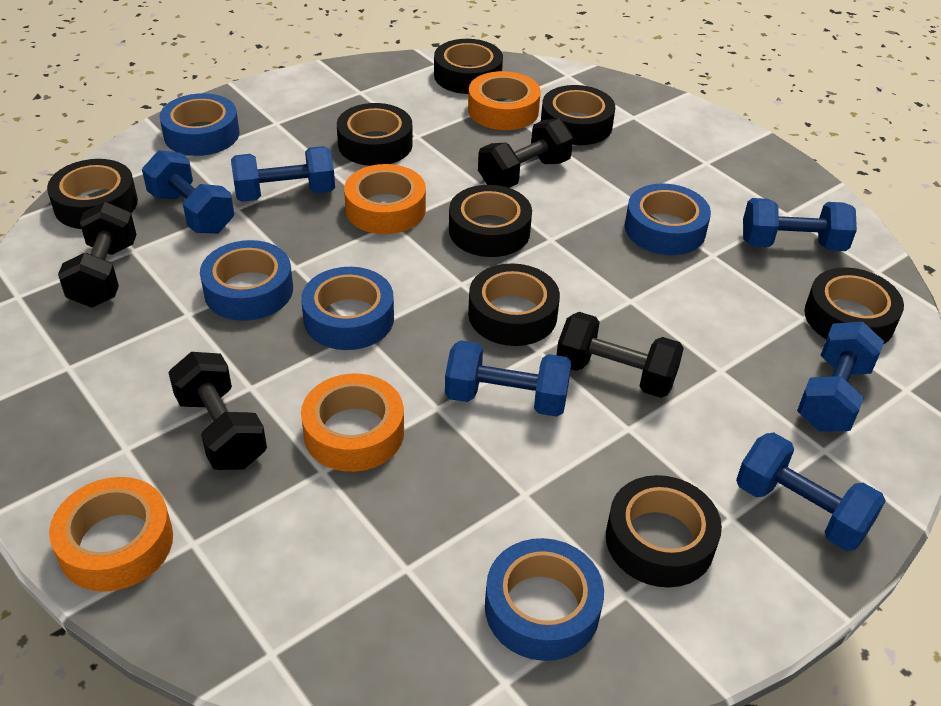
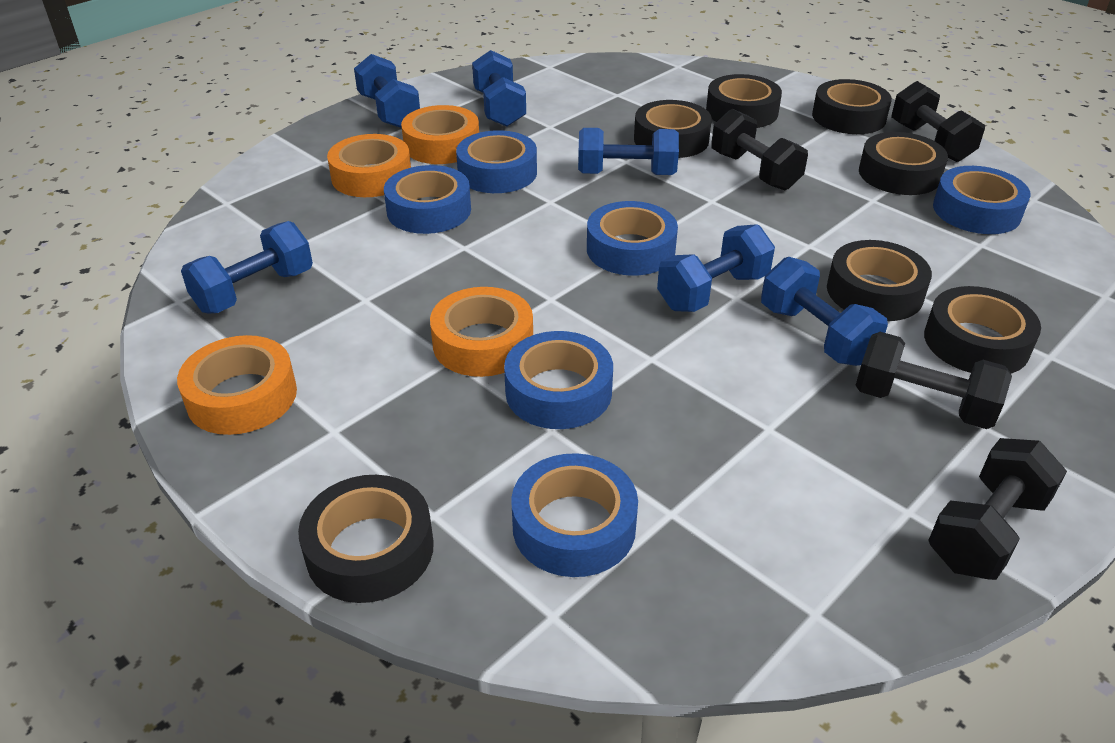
black tape: 8 -> 7
blue tape: 5 -> 6

